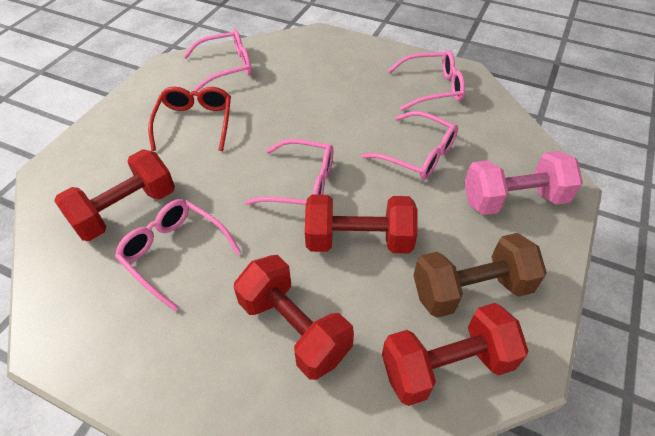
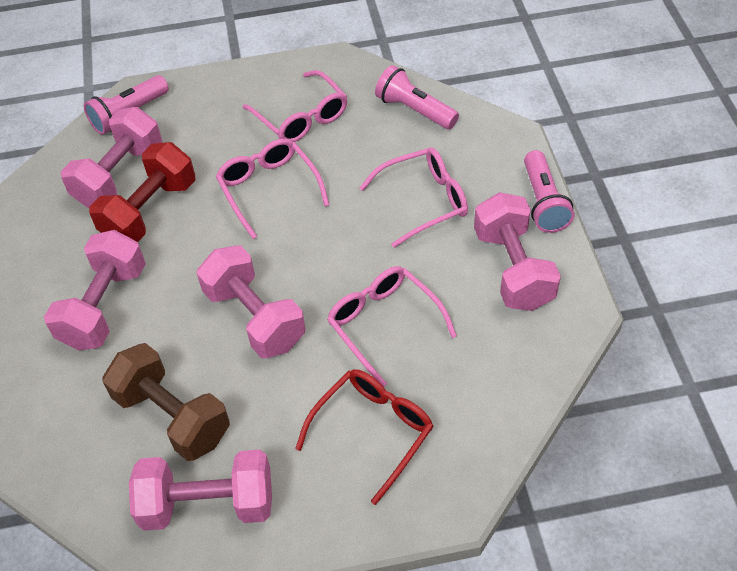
pink dumbbell: 1 -> 5
pink flashlight: 0 -> 3
pink glasses: 5 -> 4
red dumbbell: 4 -> 1

